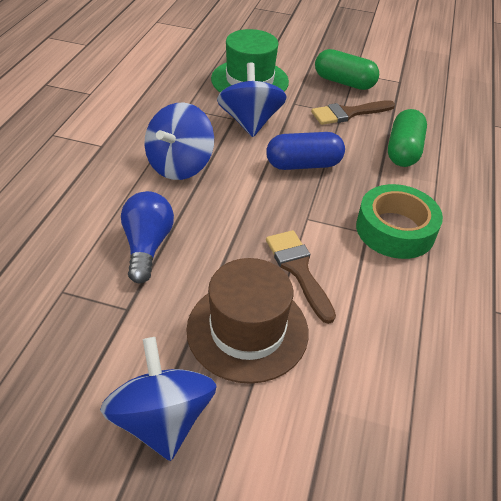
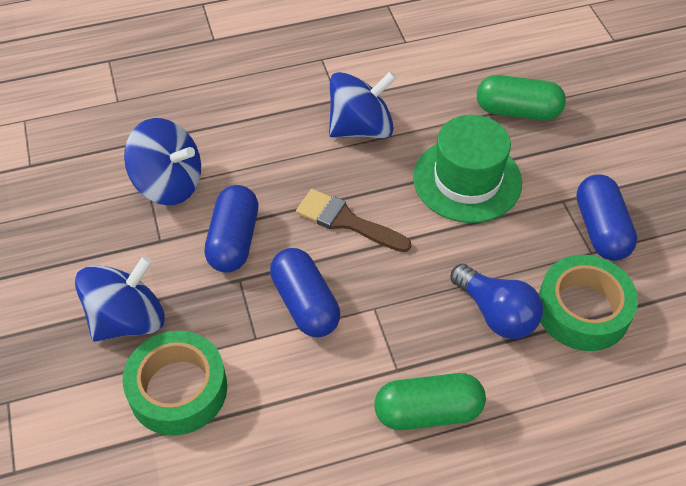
blue capsule: 1 -> 3
brown brush: 2 -> 1
brown hat: 1 -> 0
green tape: 1 -> 2

